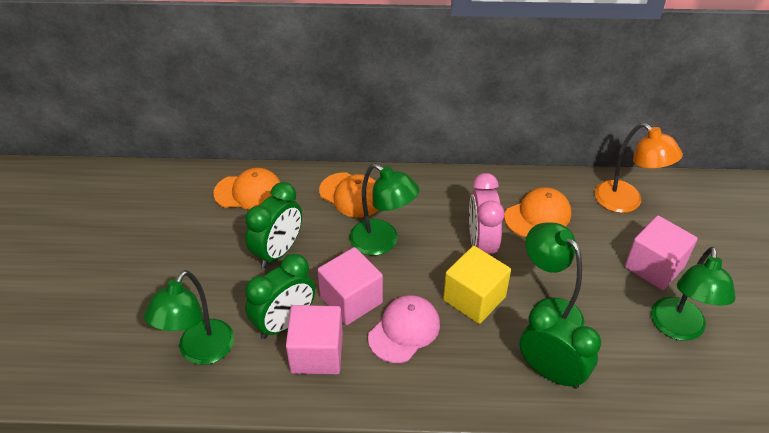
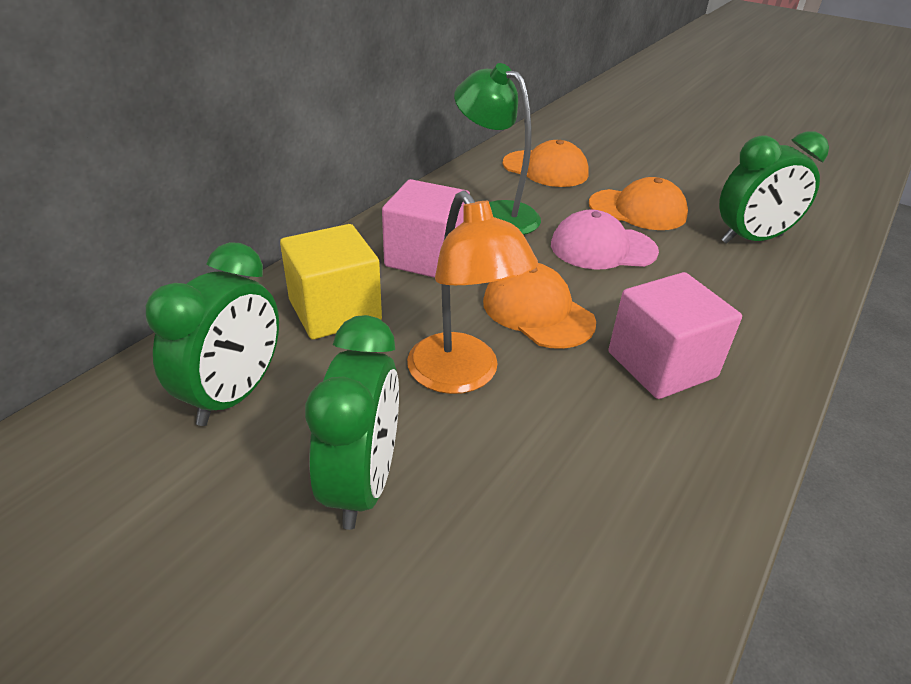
green lamp: 4 -> 1
pink clock: 1 -> 0
pink cube: 3 -> 2

